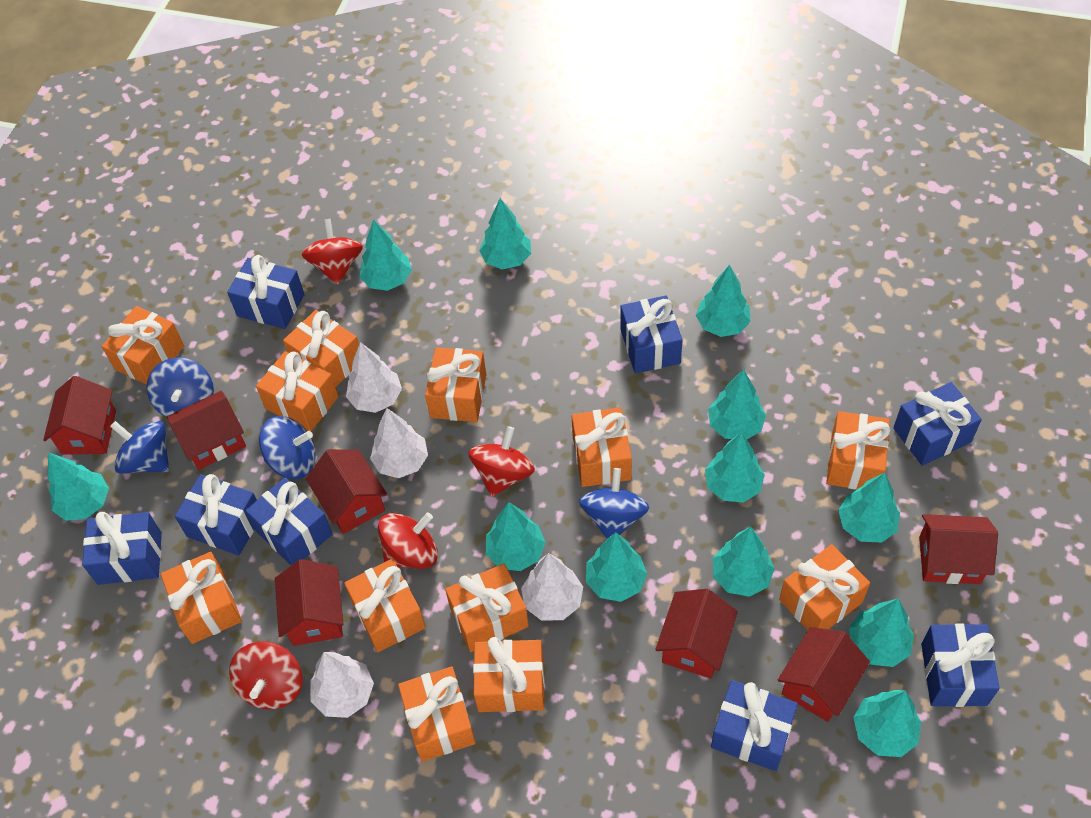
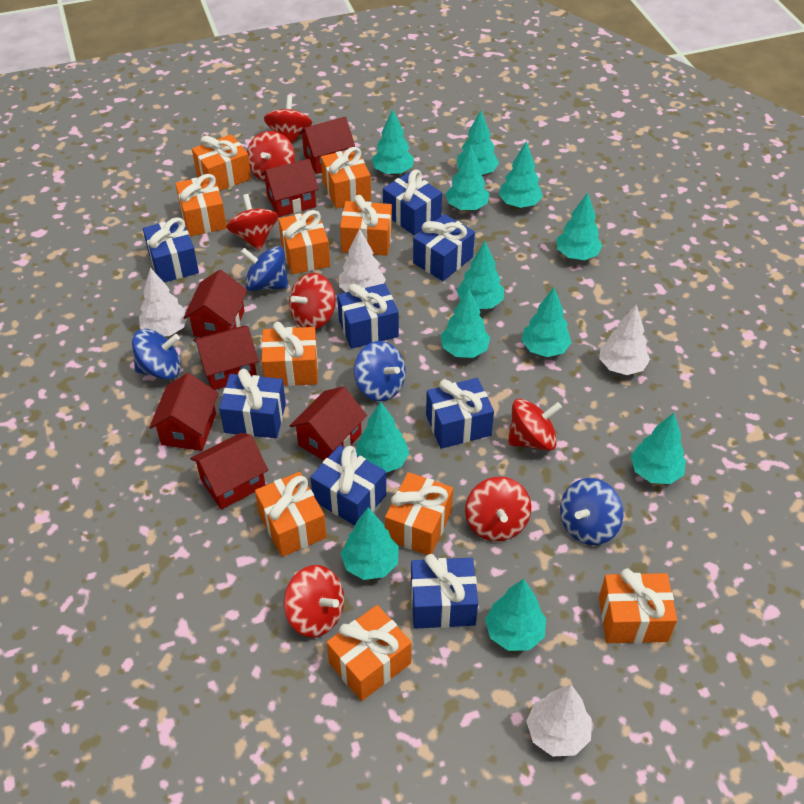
orange gift: 12 -> 10
red spinning top: 4 -> 7

